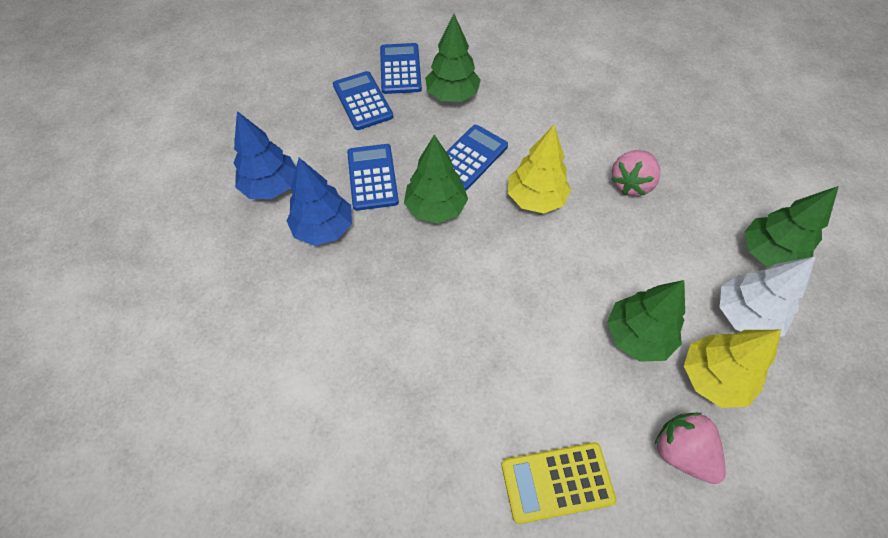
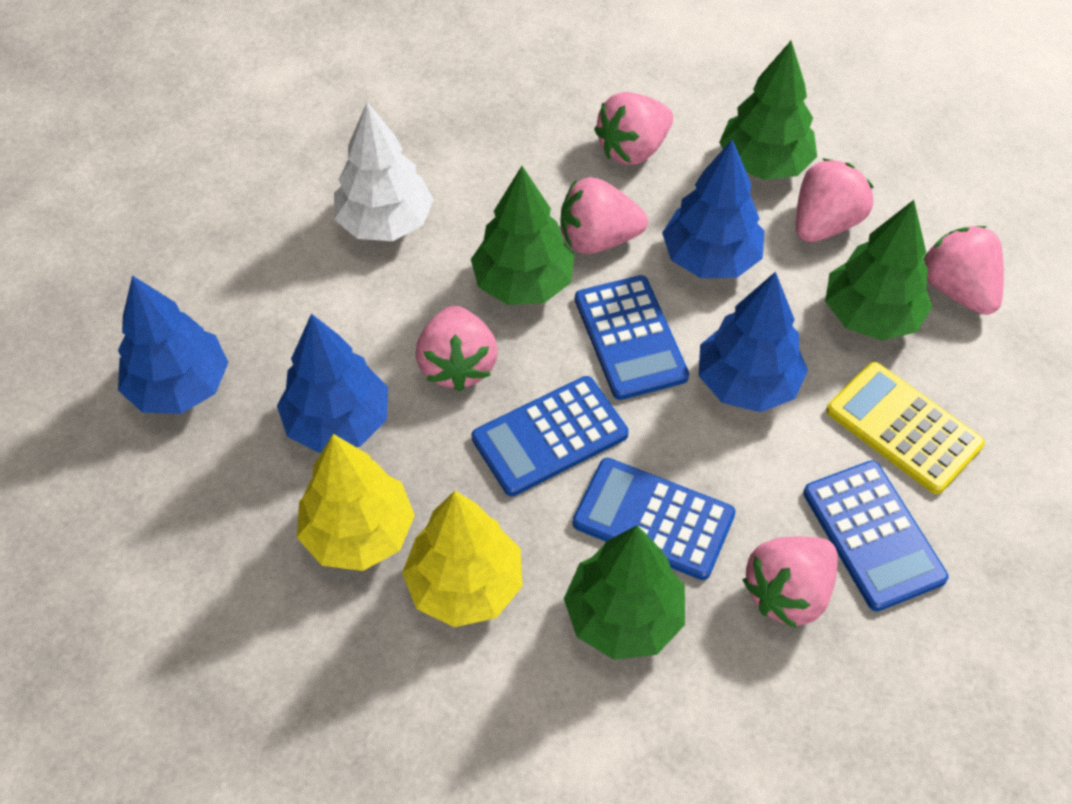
blue tree: 2 -> 4
pink strawberry: 2 -> 6

